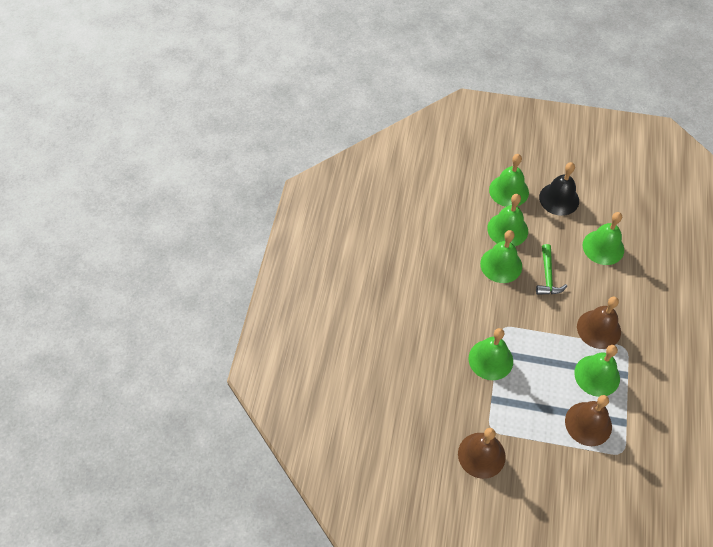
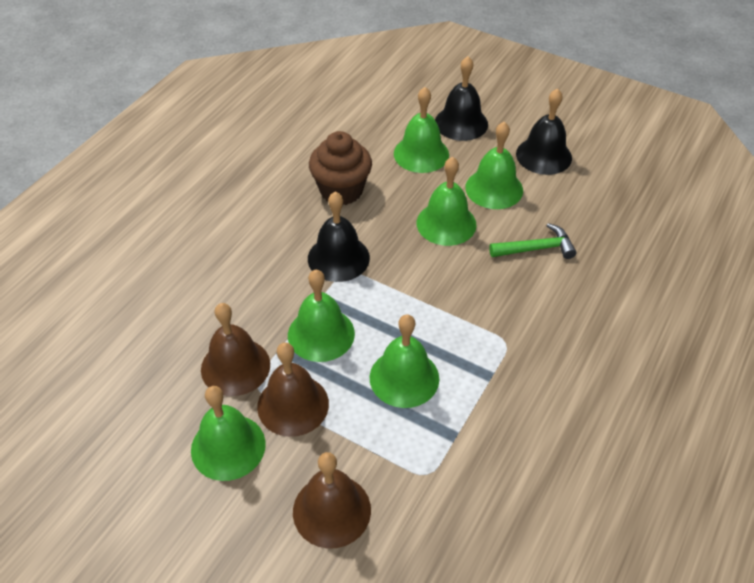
black bell: 1 -> 3
brown cupcake: 0 -> 1

